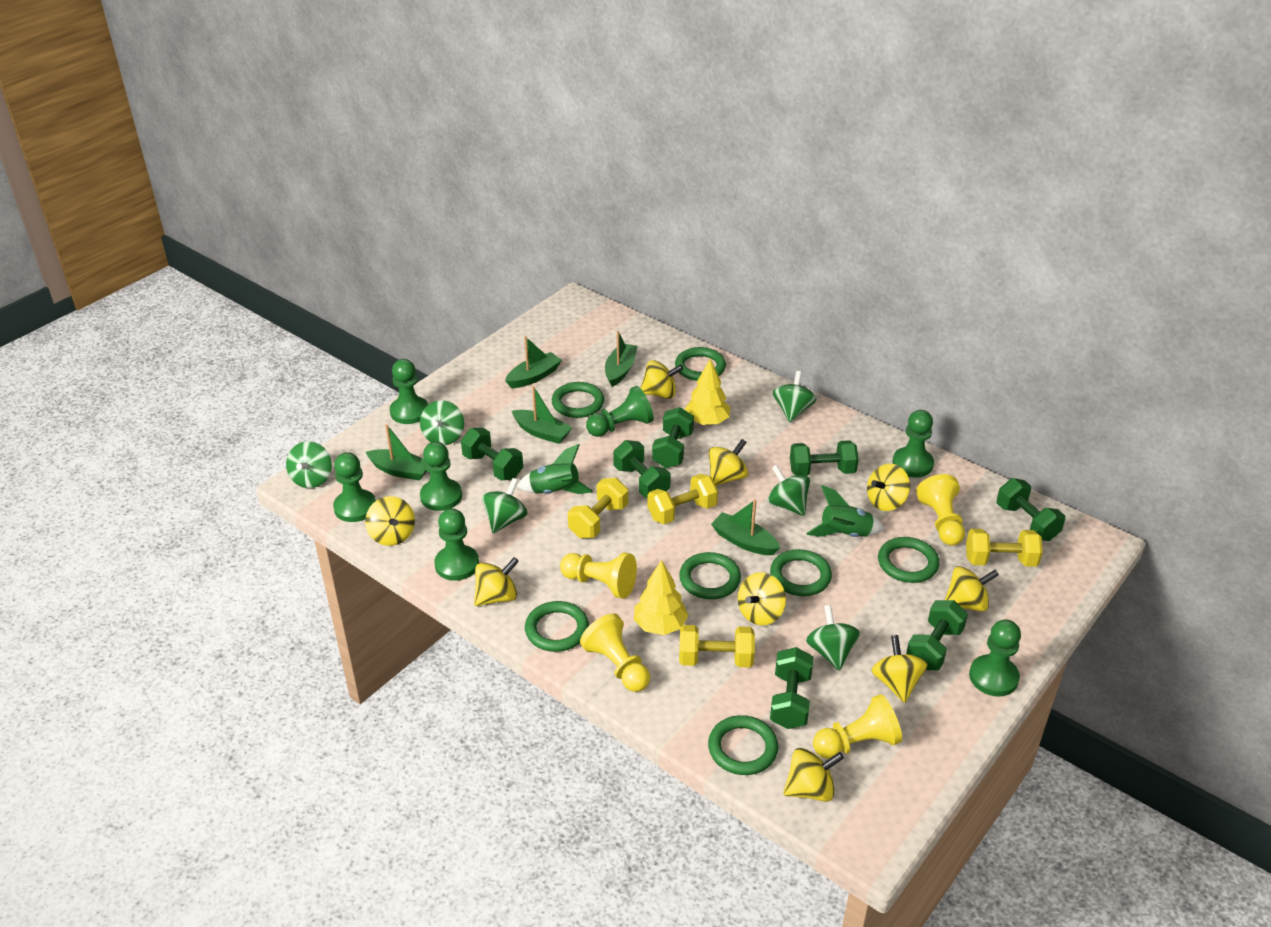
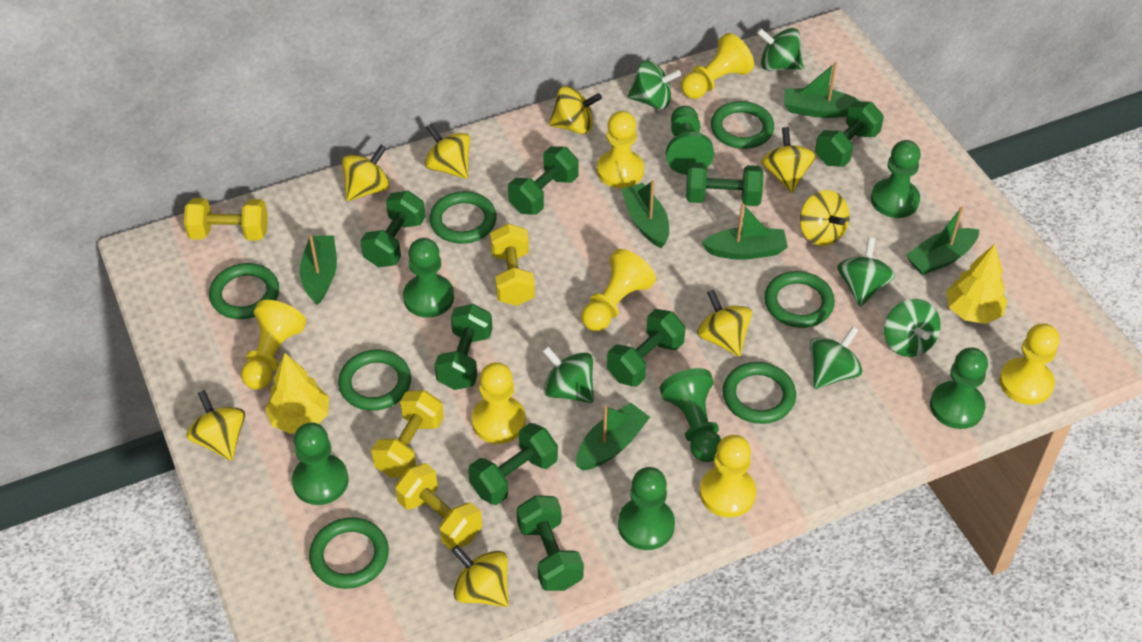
green boat: 5 -> 6
green dumbbell: 7 -> 8
green rocket: 2 -> 0
yellow pawn: 4 -> 7
yellow spinning top: 9 -> 8

